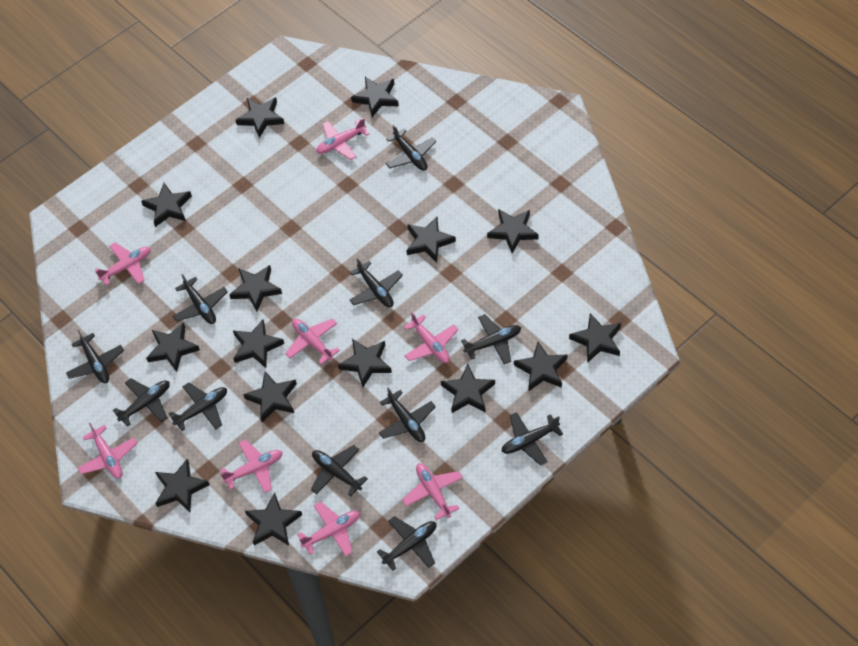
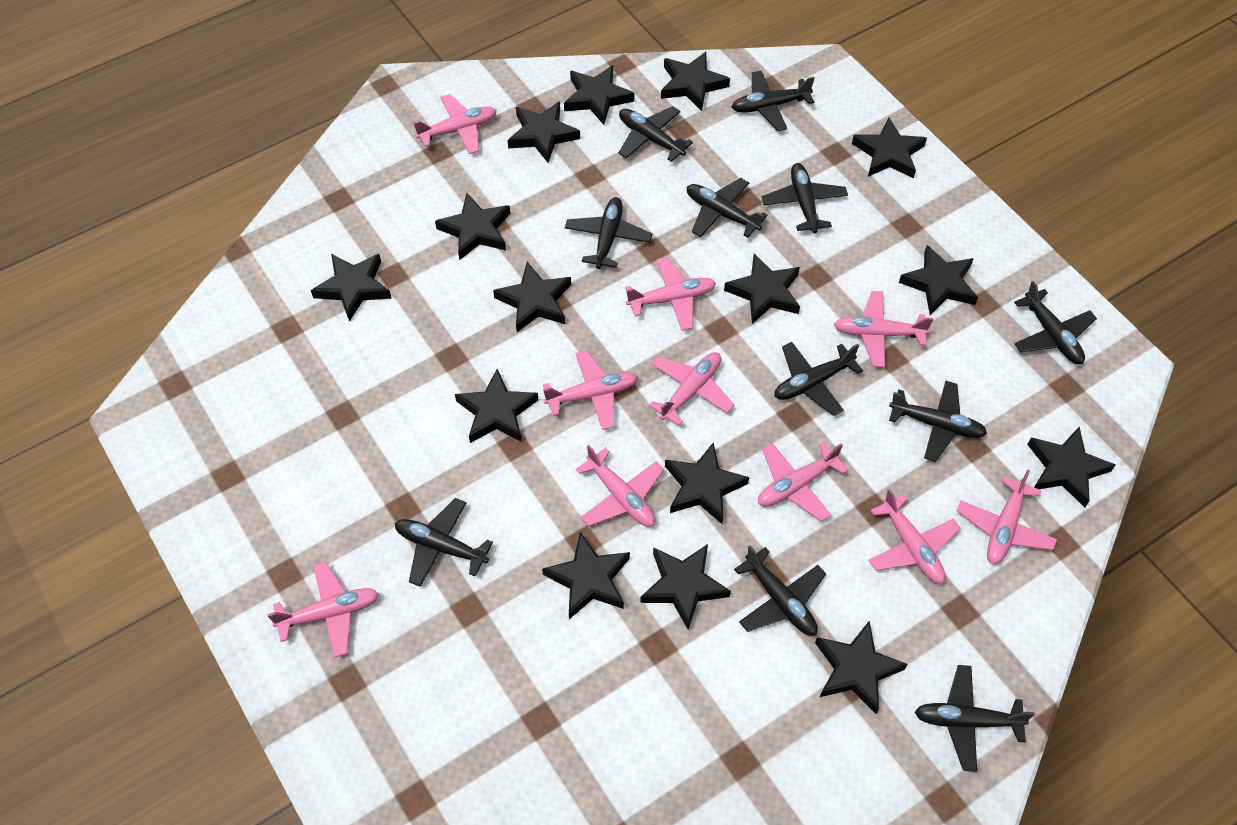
pink plane: 8 -> 10

